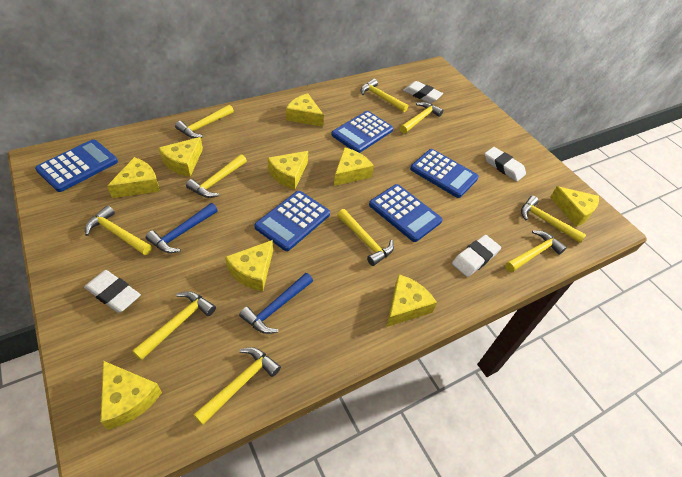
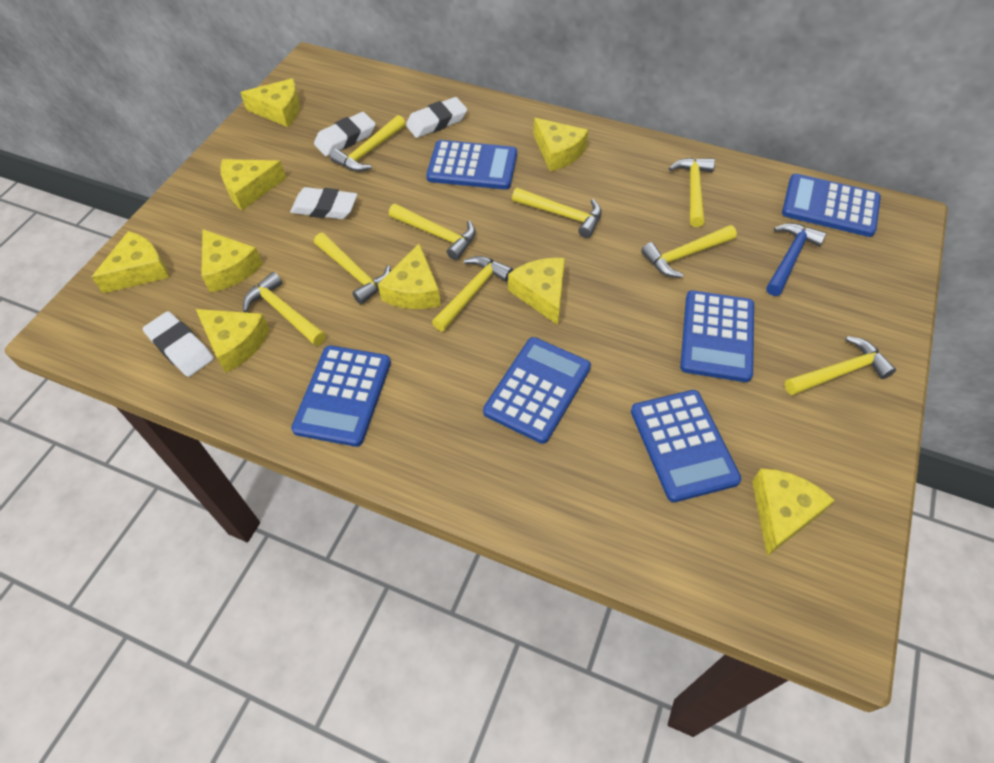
blue calculator: 5 -> 6
blue hammer: 2 -> 1
yellow hammer: 10 -> 9

